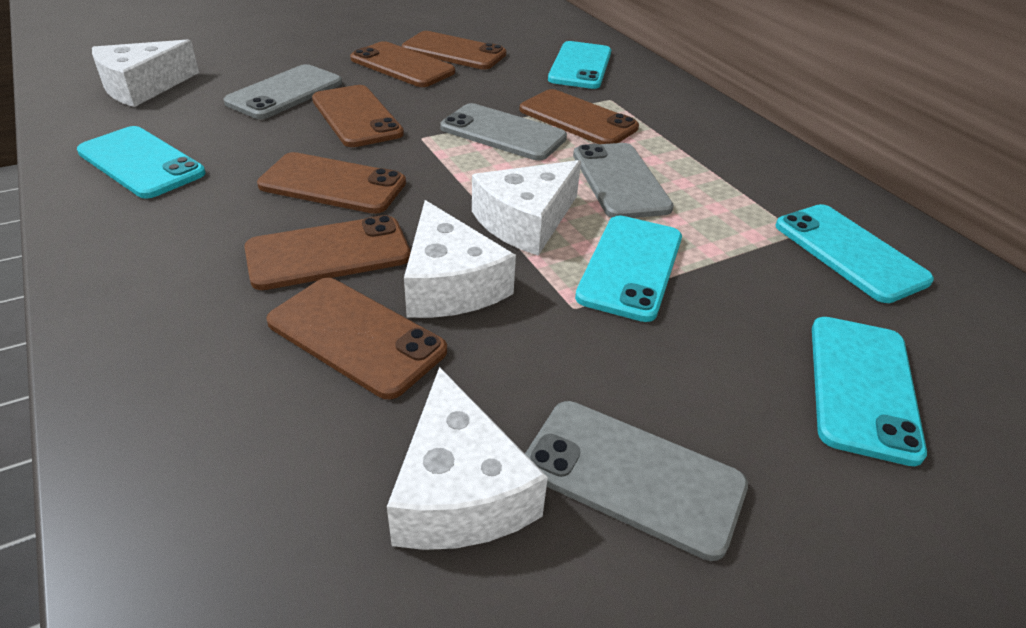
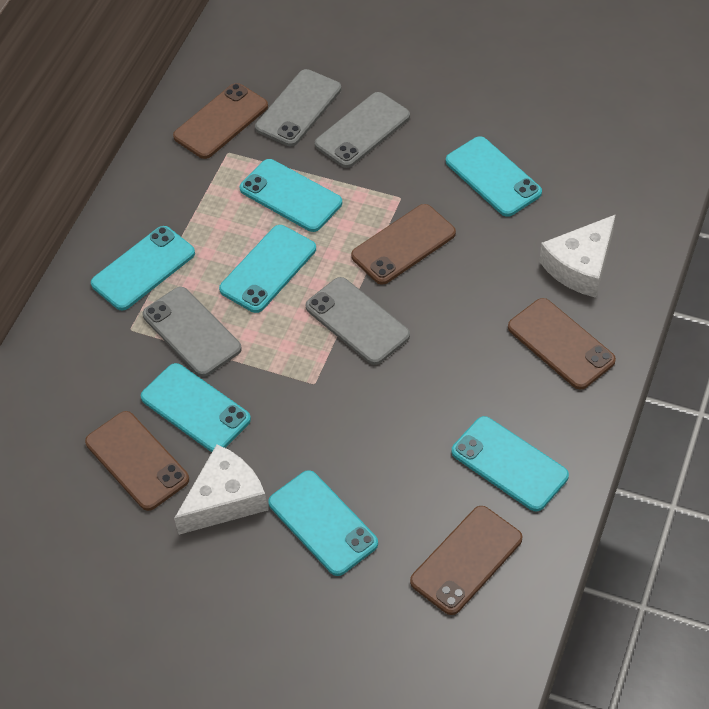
brown phone: 7 -> 5
turquoise phone: 5 -> 7
white cheese: 4 -> 2

